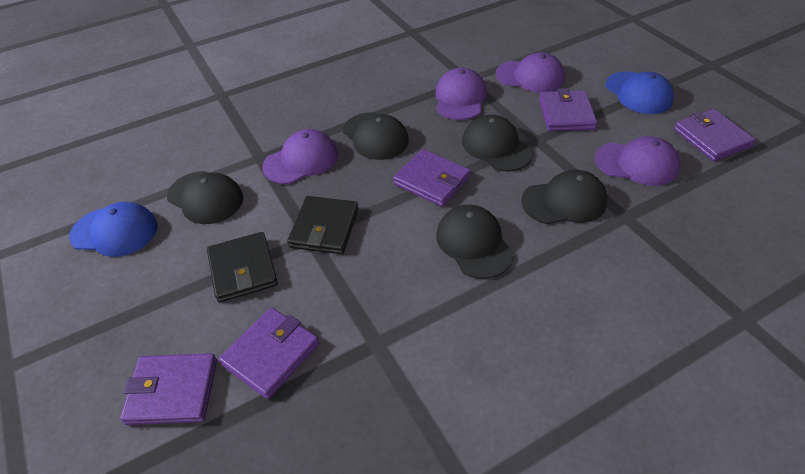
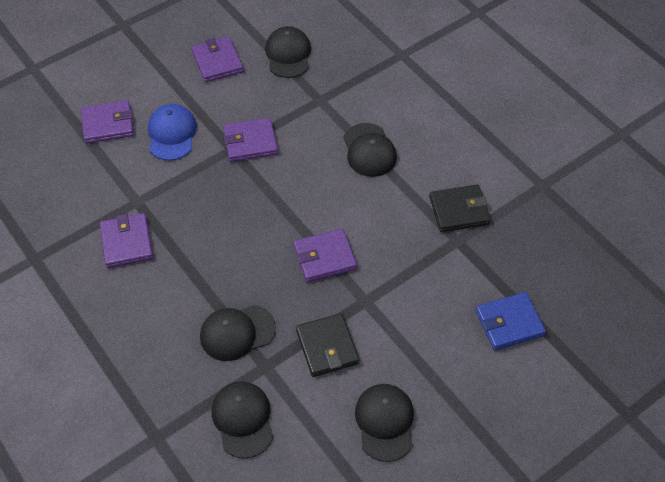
blue cap: 2 -> 1
blue wallet: 0 -> 1
purple cap: 4 -> 0

